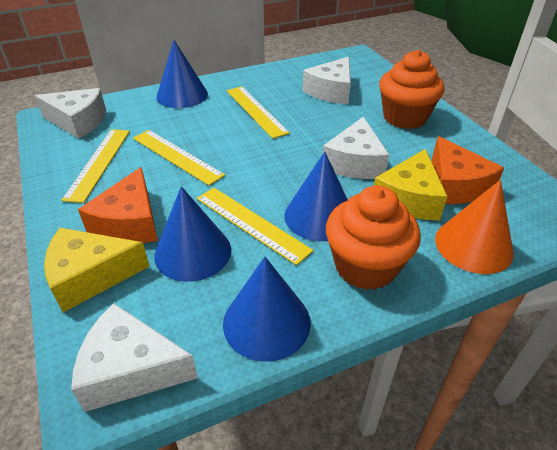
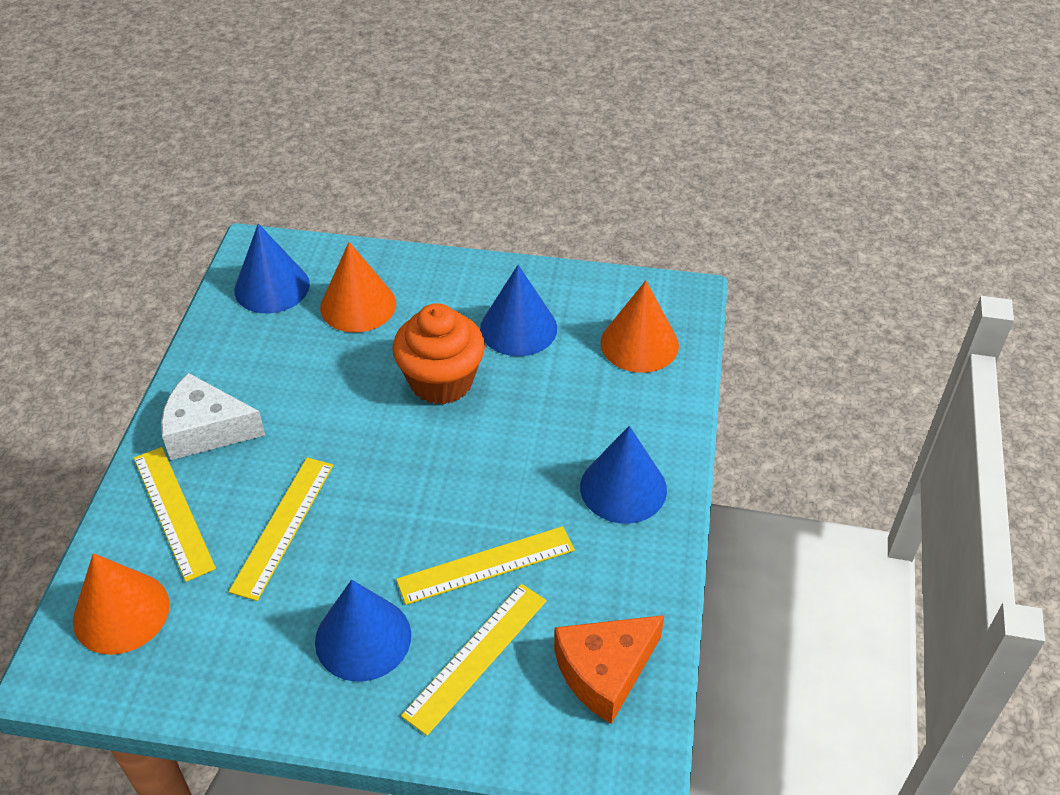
orange cheese: 2 -> 1
orange cone: 1 -> 3
orange cupcake: 2 -> 1
white cheese: 4 -> 1
yellow cheese: 2 -> 0

